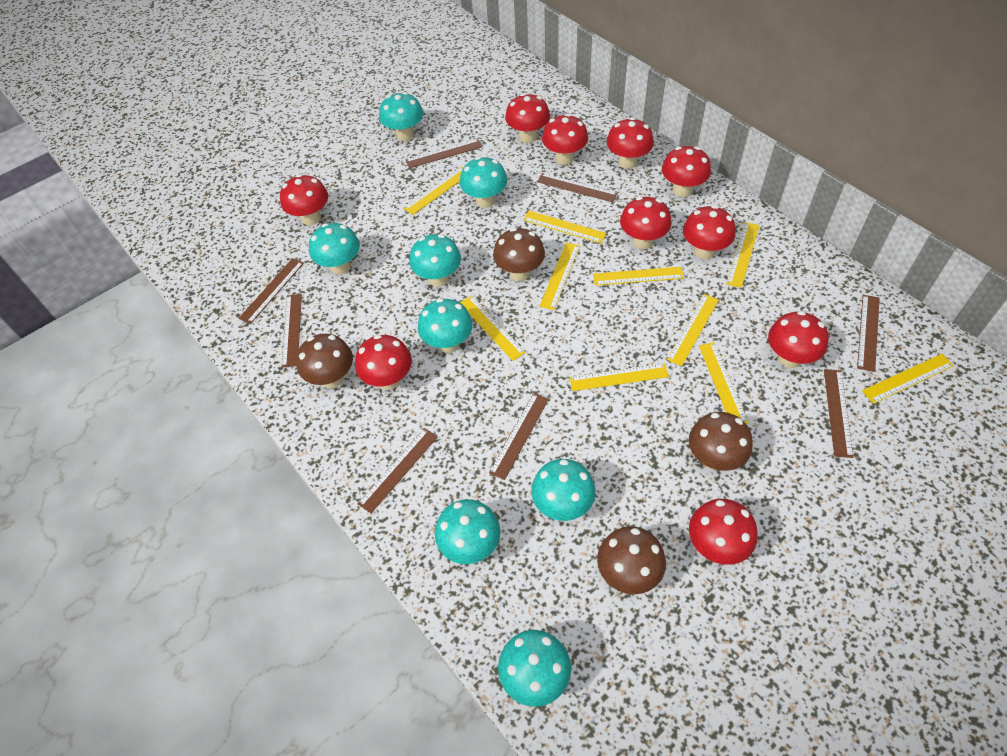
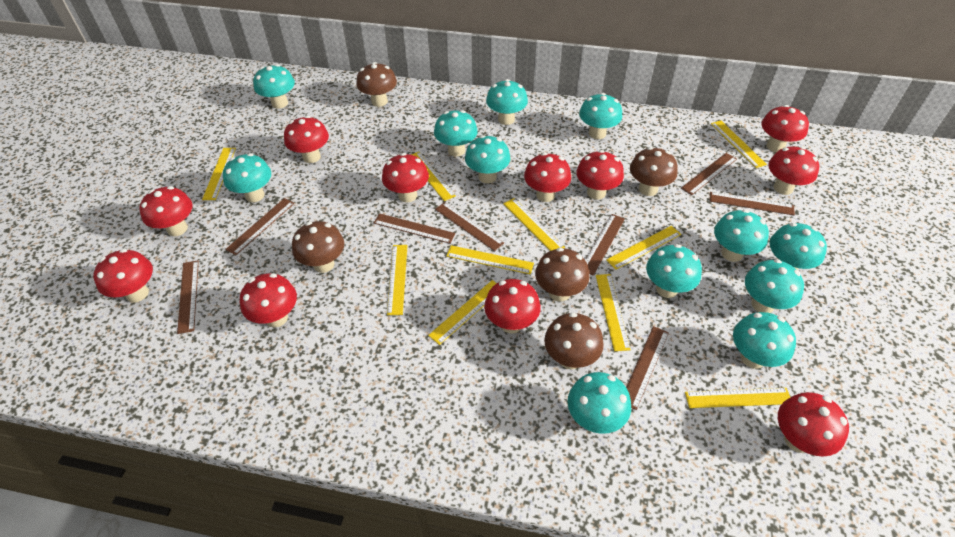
brown mushroom: 4 -> 5
red mushroom: 10 -> 11
turquoise mushroom: 8 -> 12

